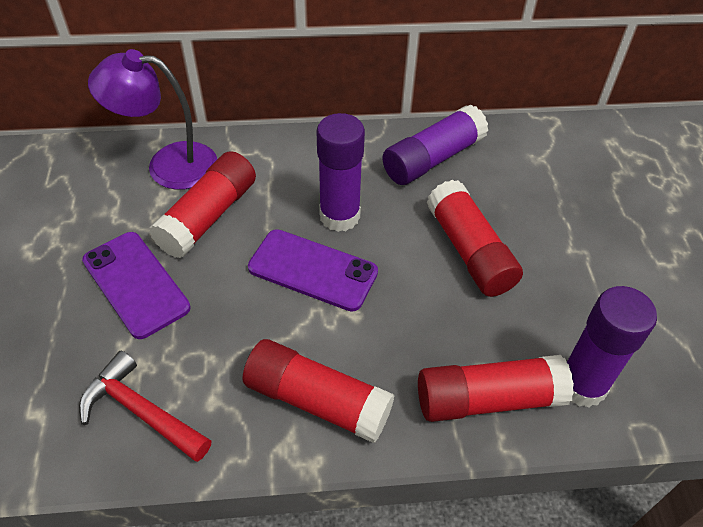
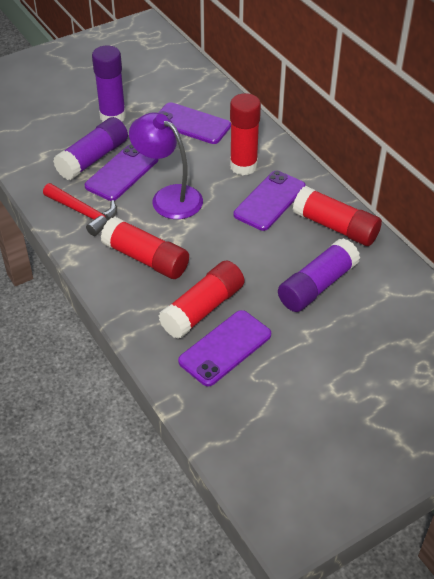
purple phone: 2 -> 4

